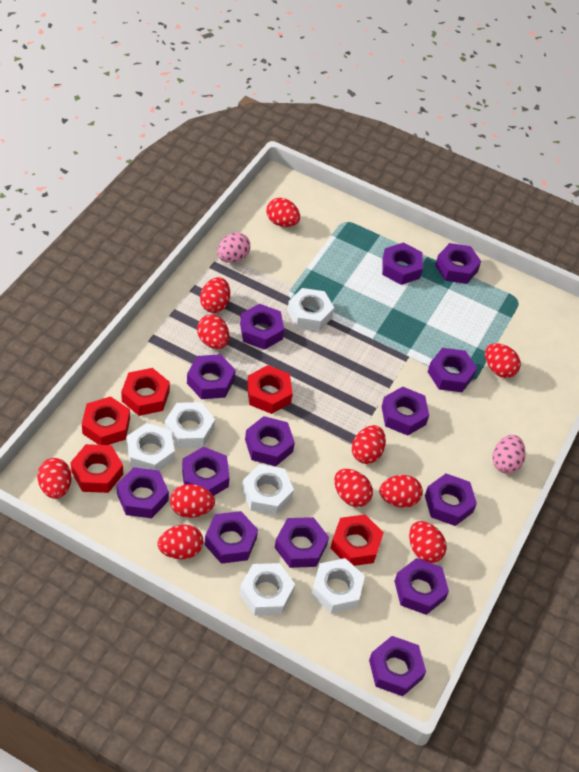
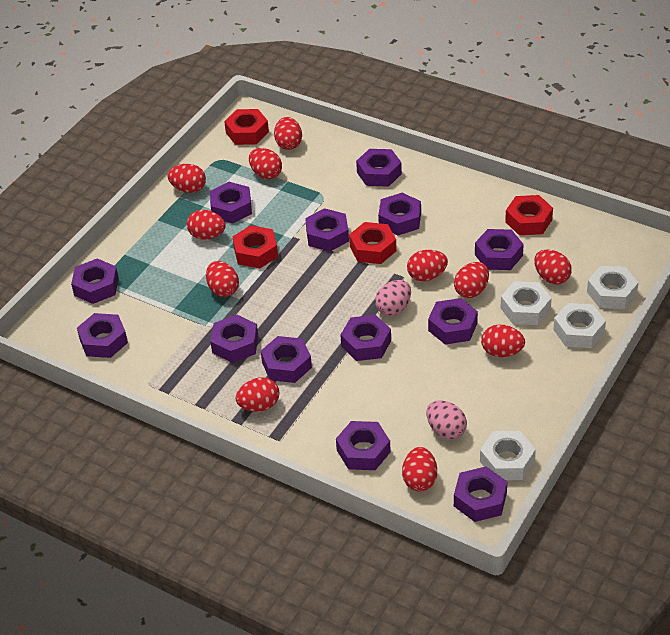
purple nut: 14 -> 13
red nut: 5 -> 4
white nut: 6 -> 4

